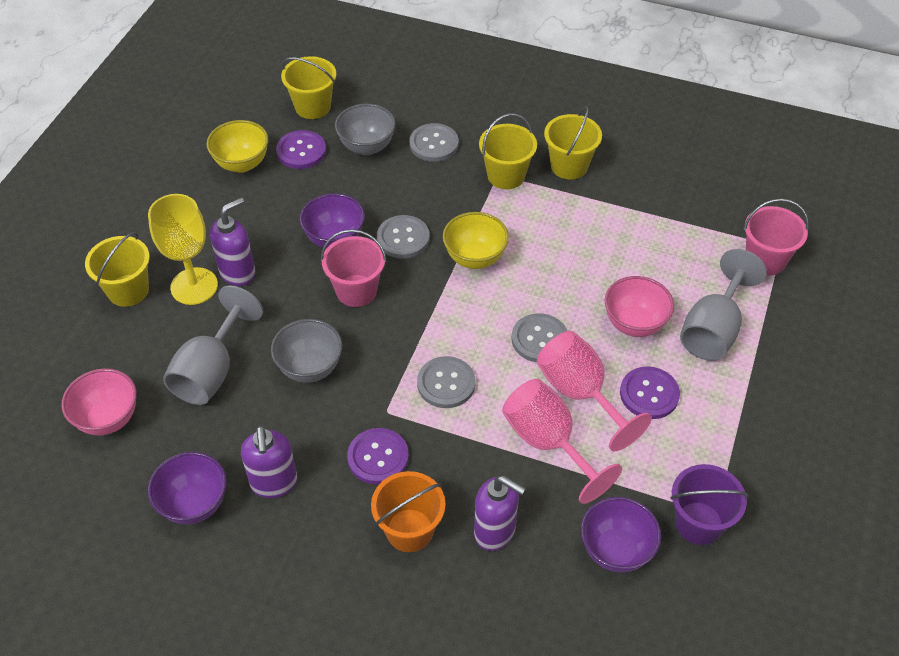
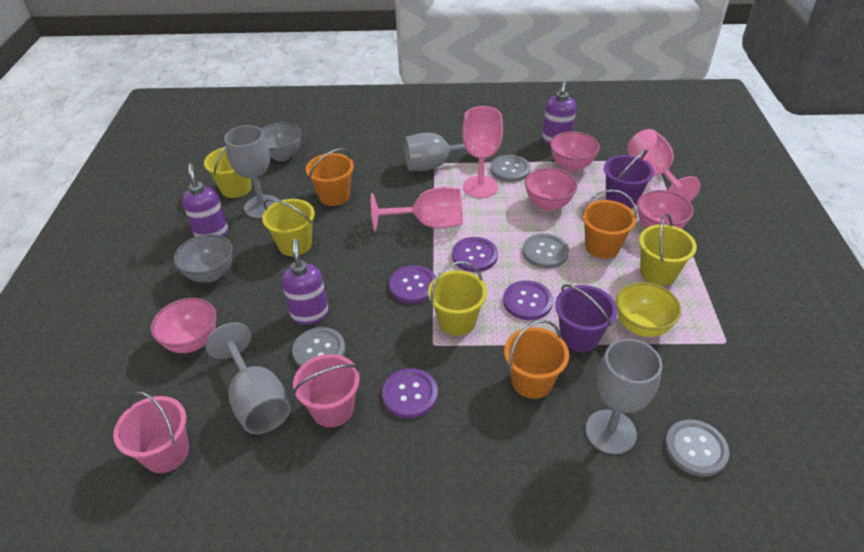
grey goblet: 2 -> 4
orange bucket: 1 -> 3
pink bowl: 2 -> 4
pink goblet: 2 -> 3
purple bowl: 3 -> 0
purple bucket: 1 -> 2
purple button: 3 -> 4
yellow bowl: 2 -> 1
yellow goblet: 1 -> 0

